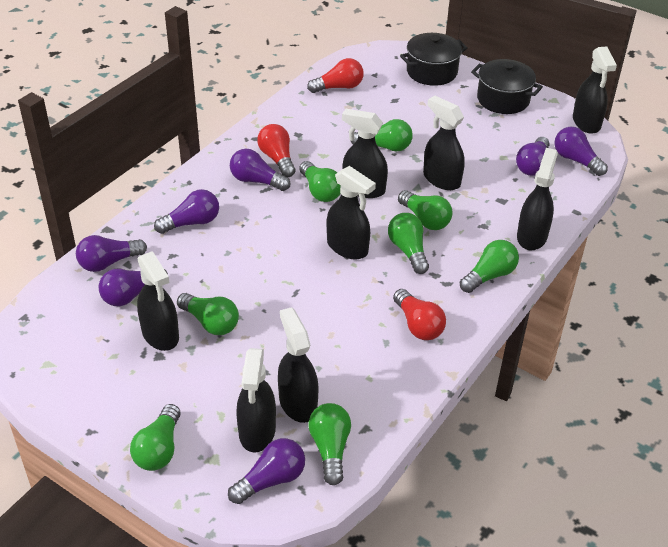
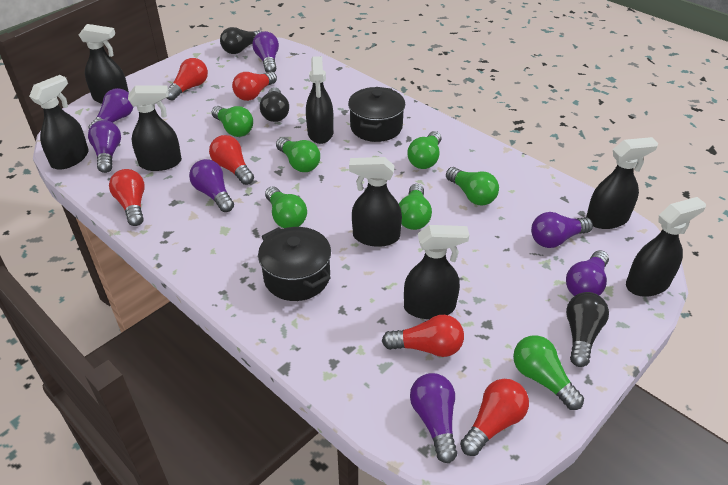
black light bulb: 0 -> 3
green light bulb: 8 -> 7
red light bulb: 3 -> 6

